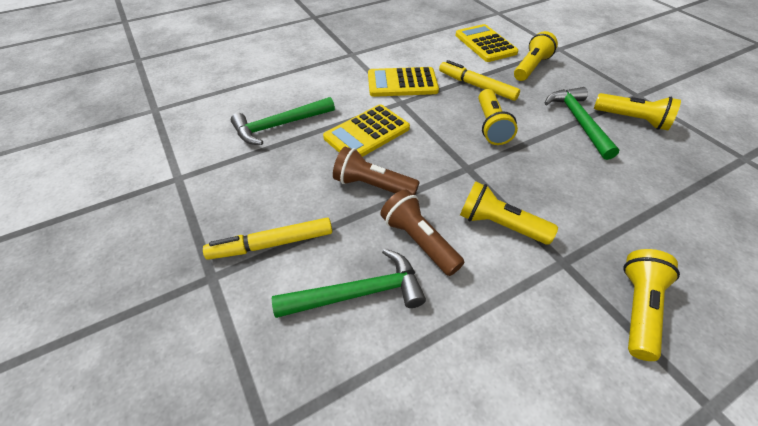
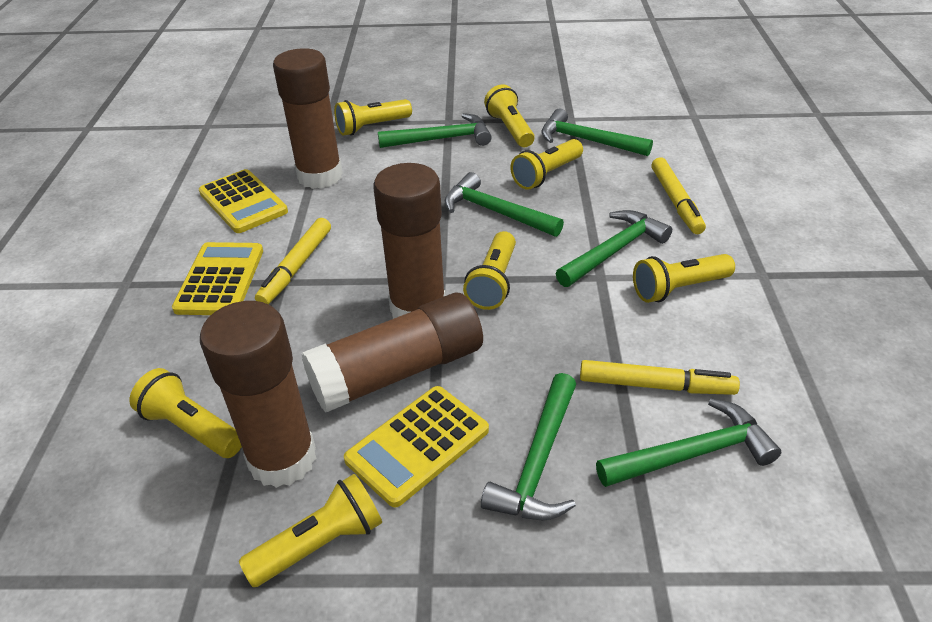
brown flashlight: 2 -> 0
brown glue stick: 0 -> 4
green hammer: 3 -> 6
yellow flashlight: 5 -> 7
yellow marker: 2 -> 3

